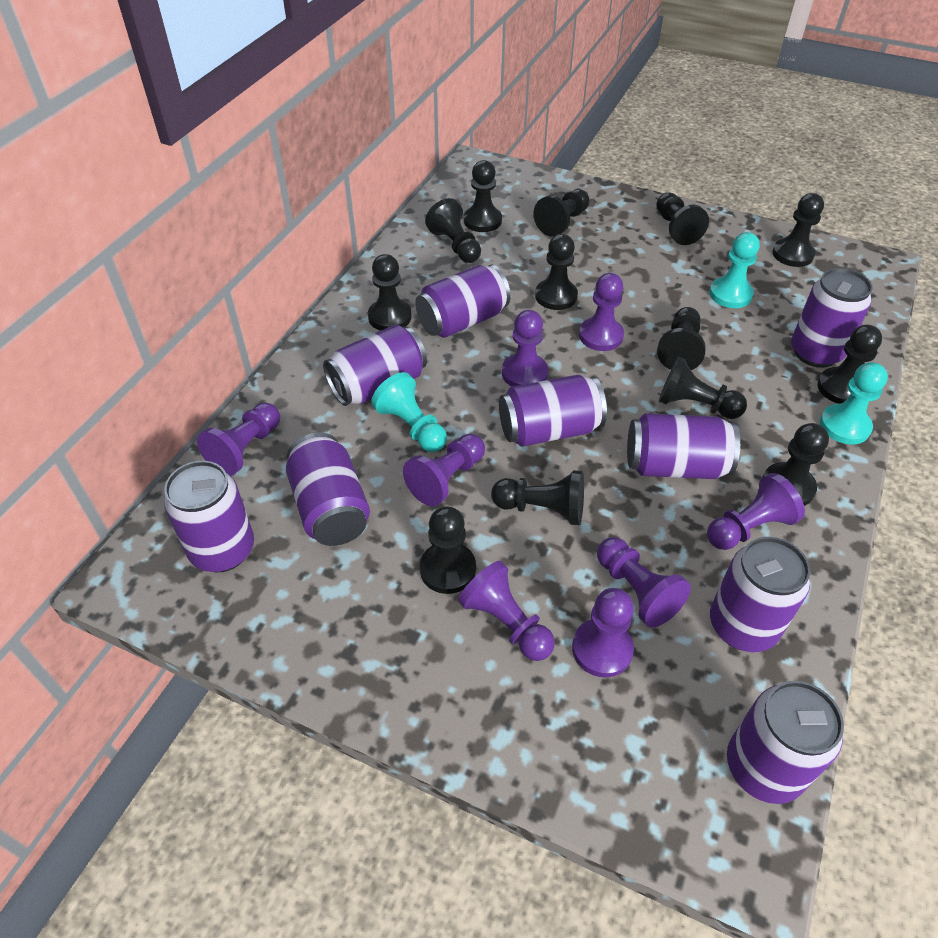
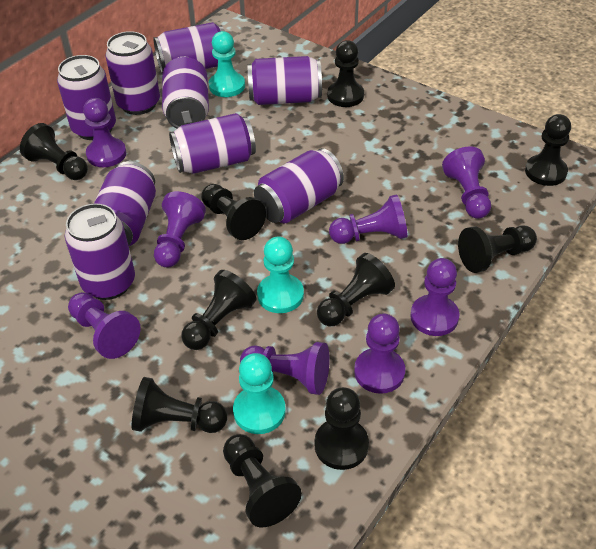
black pawn: 13 -> 10

